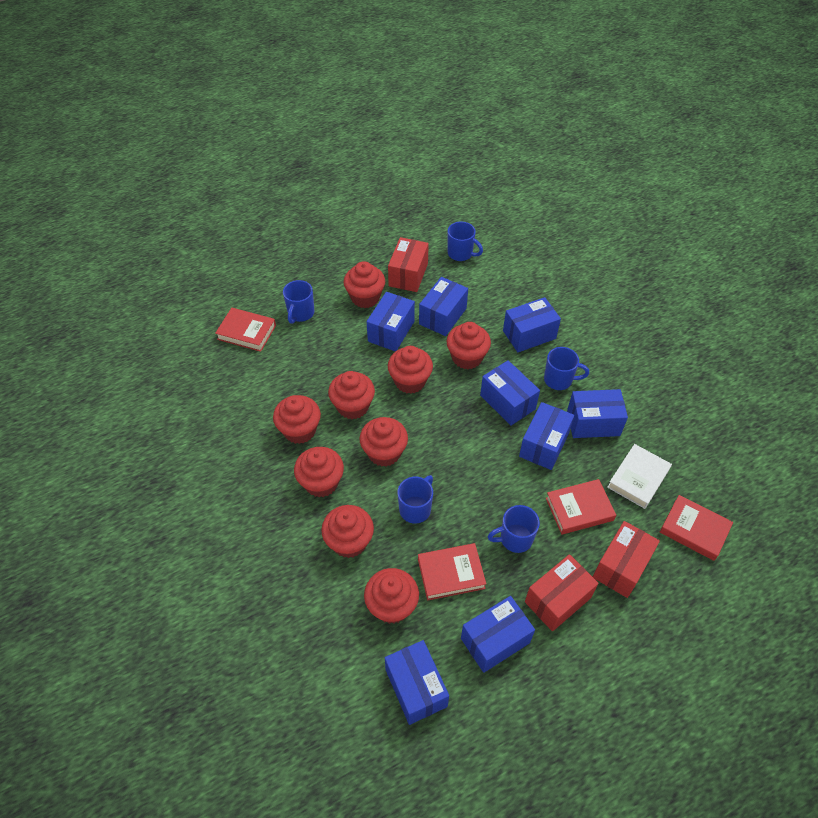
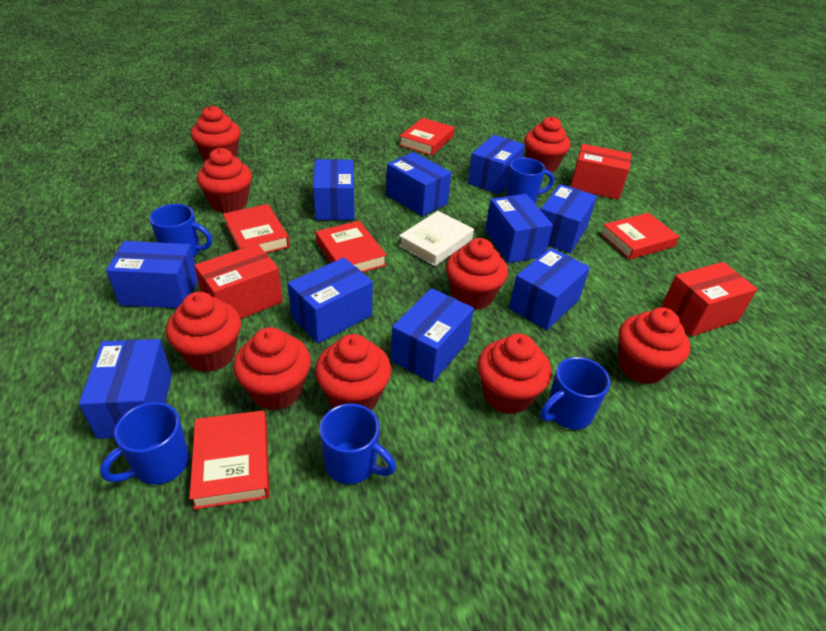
blue box: 8 -> 10
red book: 4 -> 5

